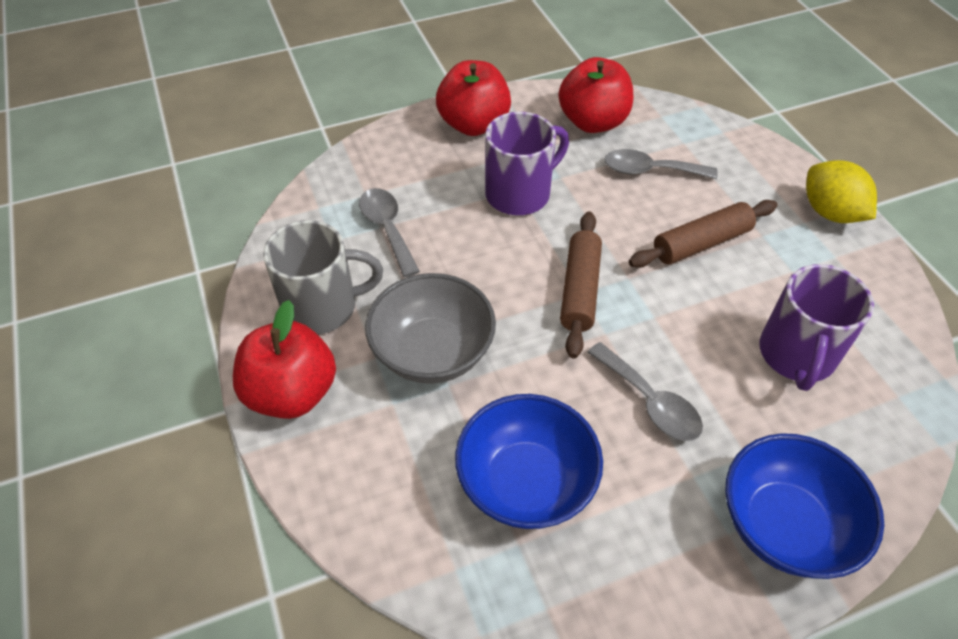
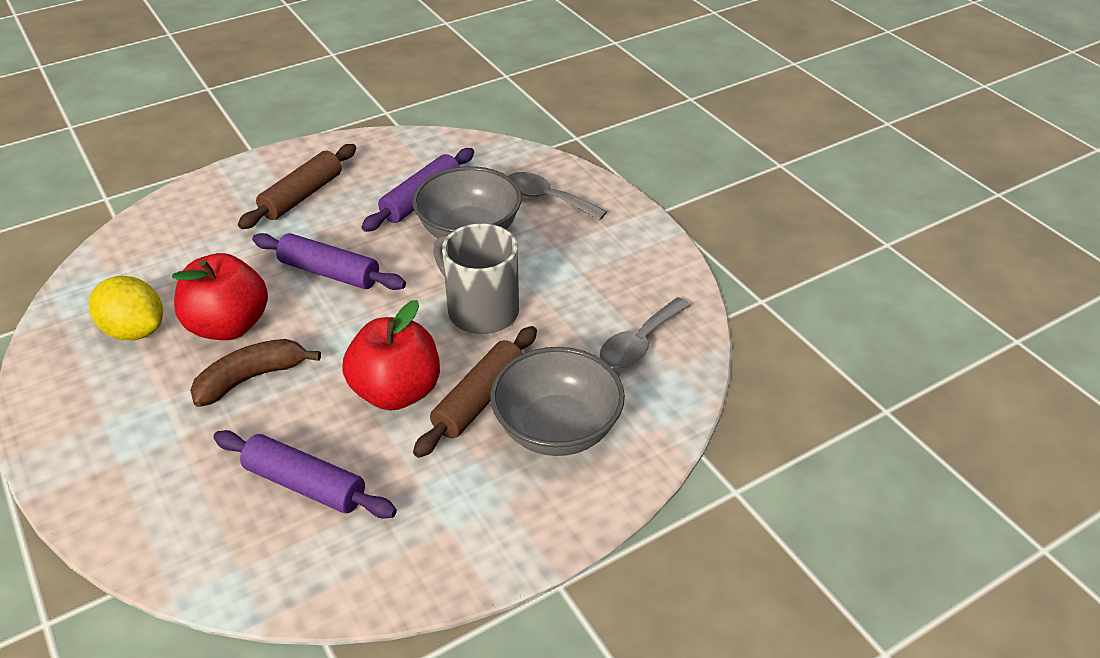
blue bowl: 2 -> 0
brown banana: 0 -> 1
grey bowl: 1 -> 2
grey spoon: 3 -> 2
purple mug: 2 -> 0
purple rolling pin: 0 -> 3
red apple: 3 -> 2

